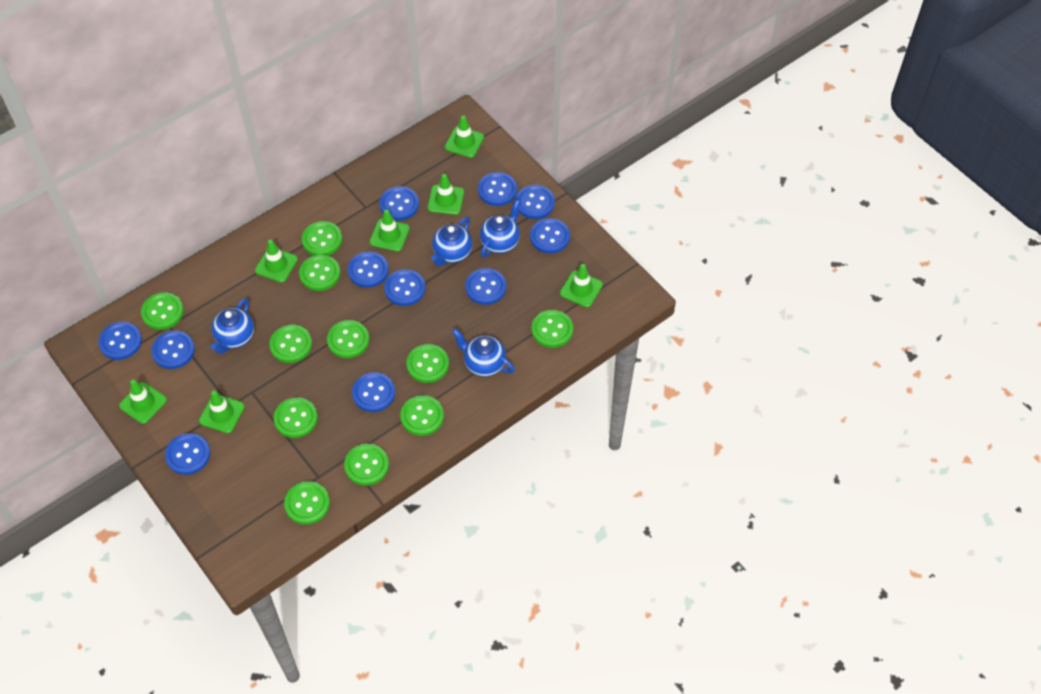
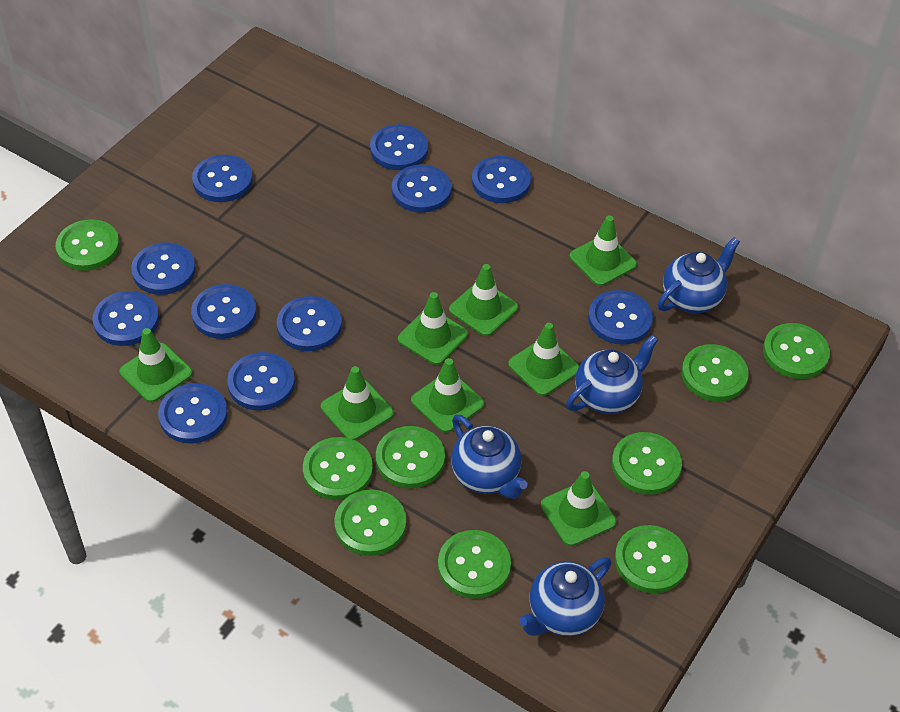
green button: 11 -> 9
green traffic cone: 7 -> 8

